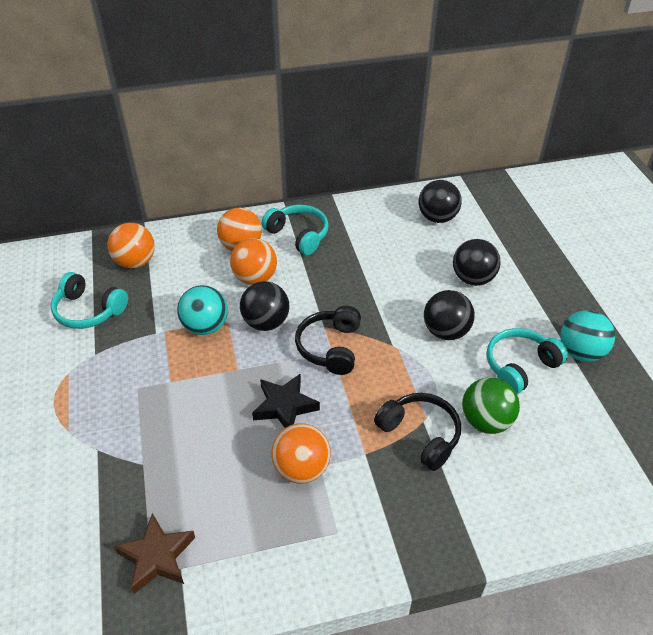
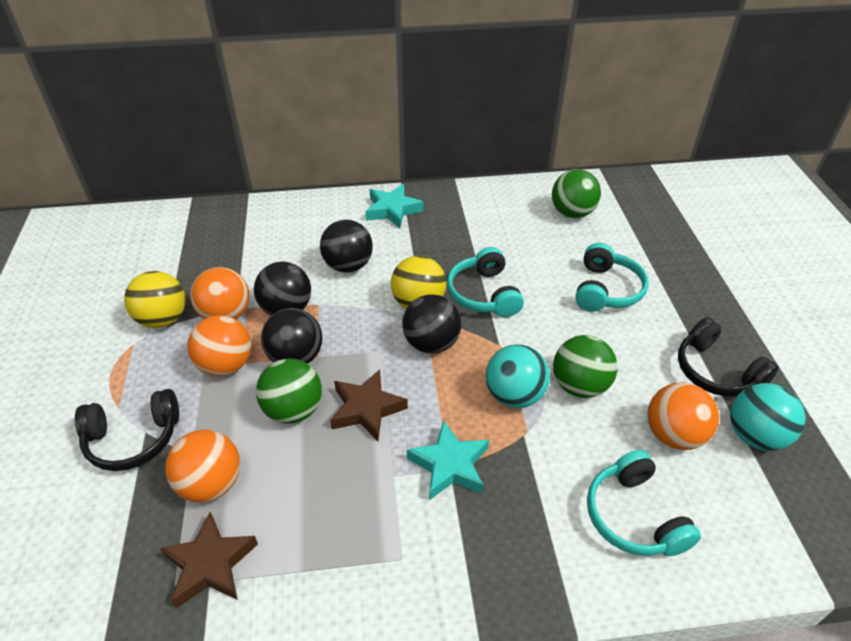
black star: 1 -> 0
brown star: 1 -> 2
green ball: 1 -> 3
turquoise star: 0 -> 2
yellow ball: 0 -> 2

